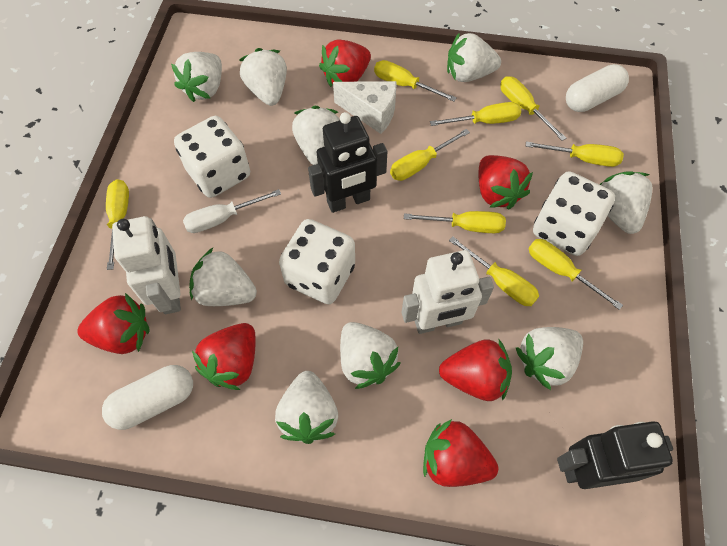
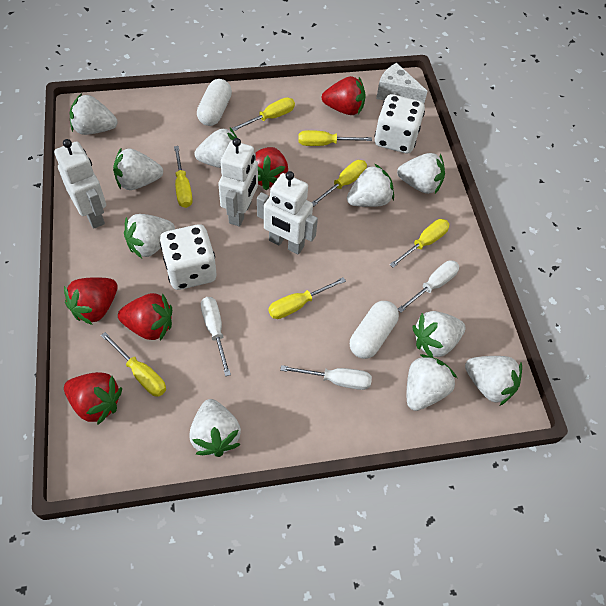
black robot: 2 -> 0
red strawberry: 6 -> 5
white dice: 3 -> 2
white robot: 2 -> 3
white screwdriver: 1 -> 3
white strawberry: 9 -> 10
yellow screwdriver: 9 -> 7

